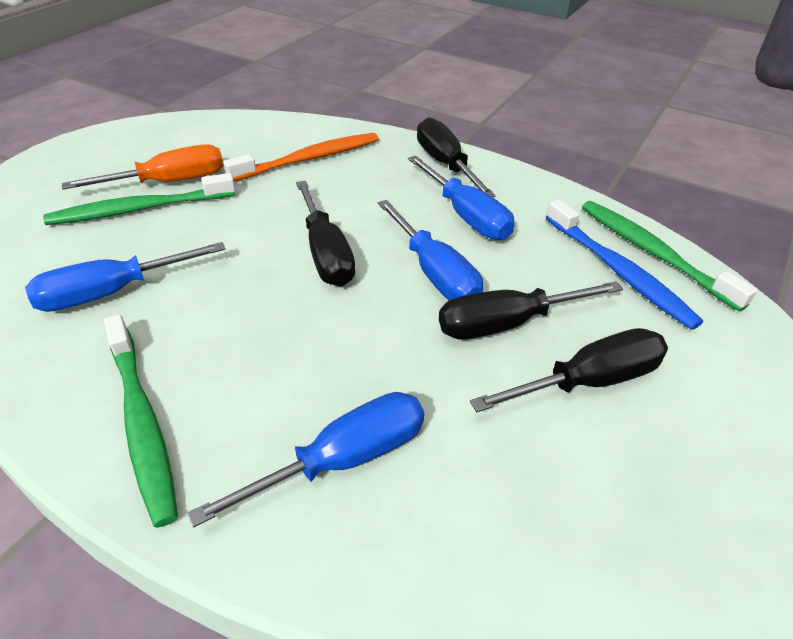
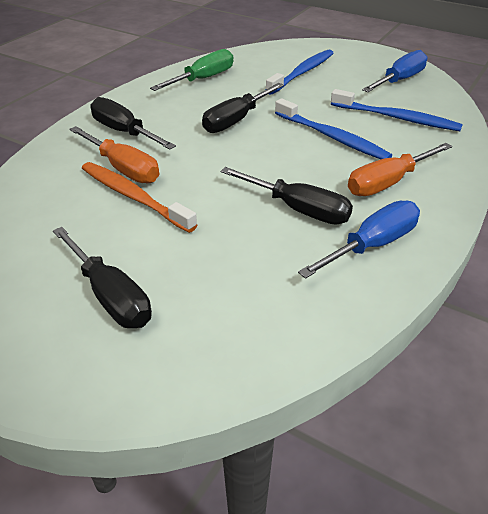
blue screwdriver: 4 -> 2
blue toothbrush: 1 -> 3
green screwdriver: 0 -> 1
green toothbrush: 3 -> 0
orange screwdriver: 1 -> 2

